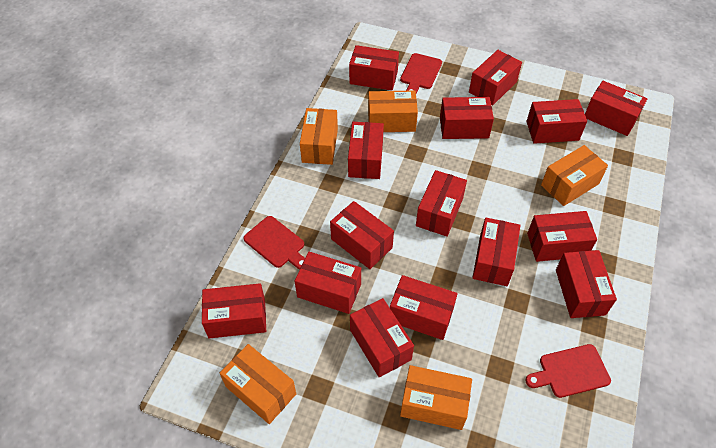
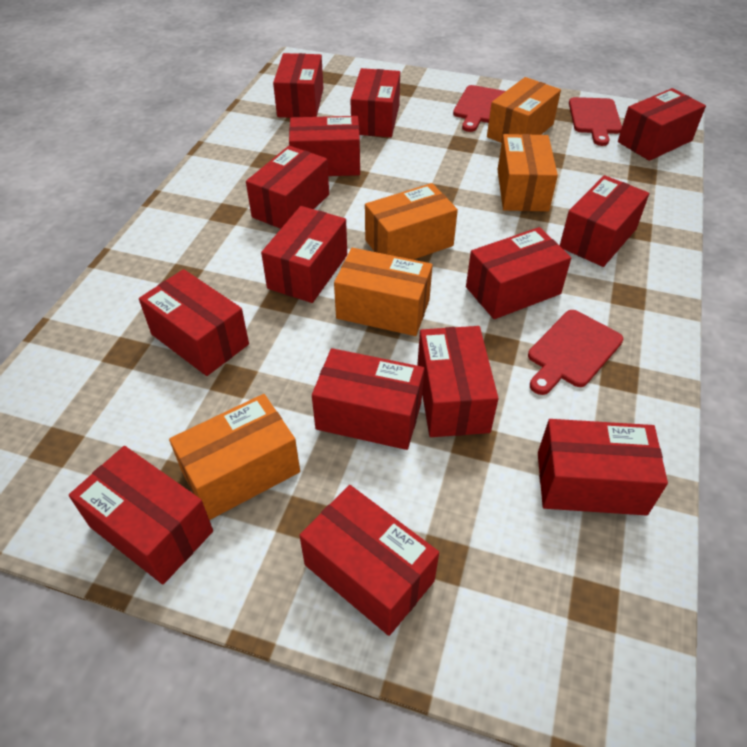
red box: 15 -> 14

